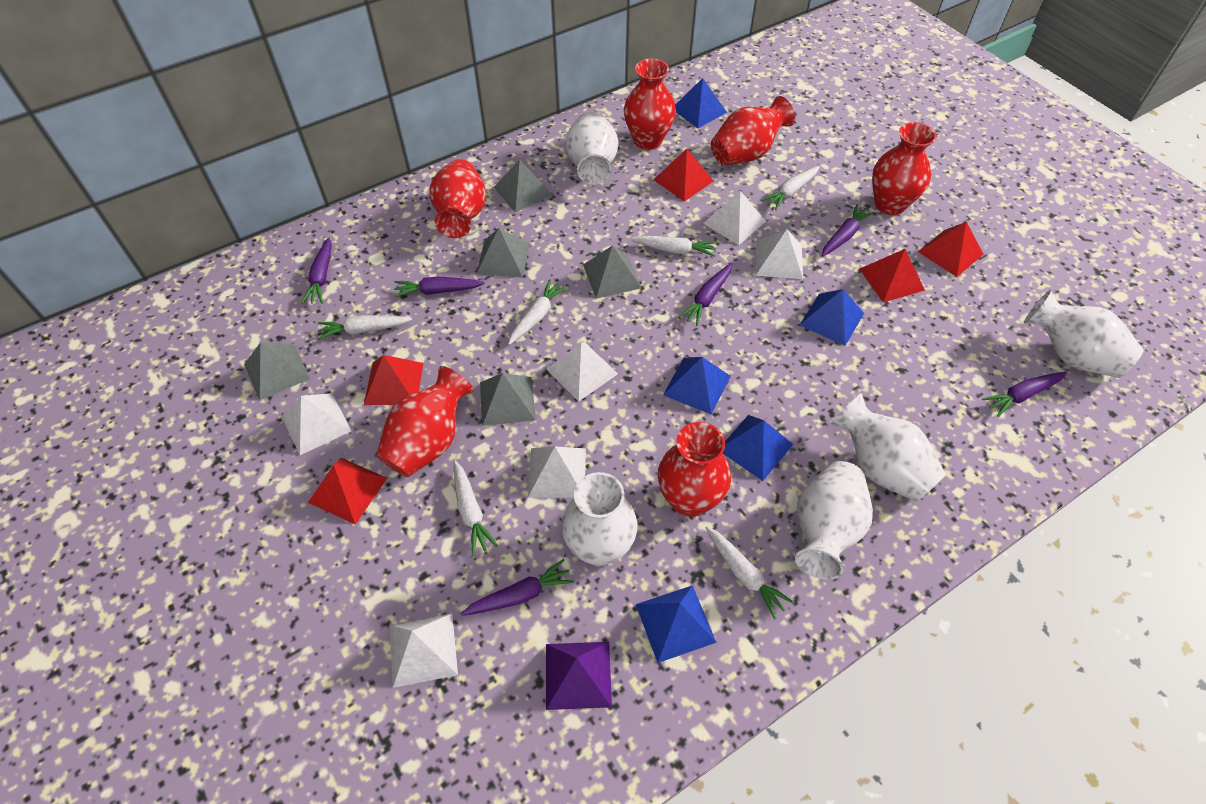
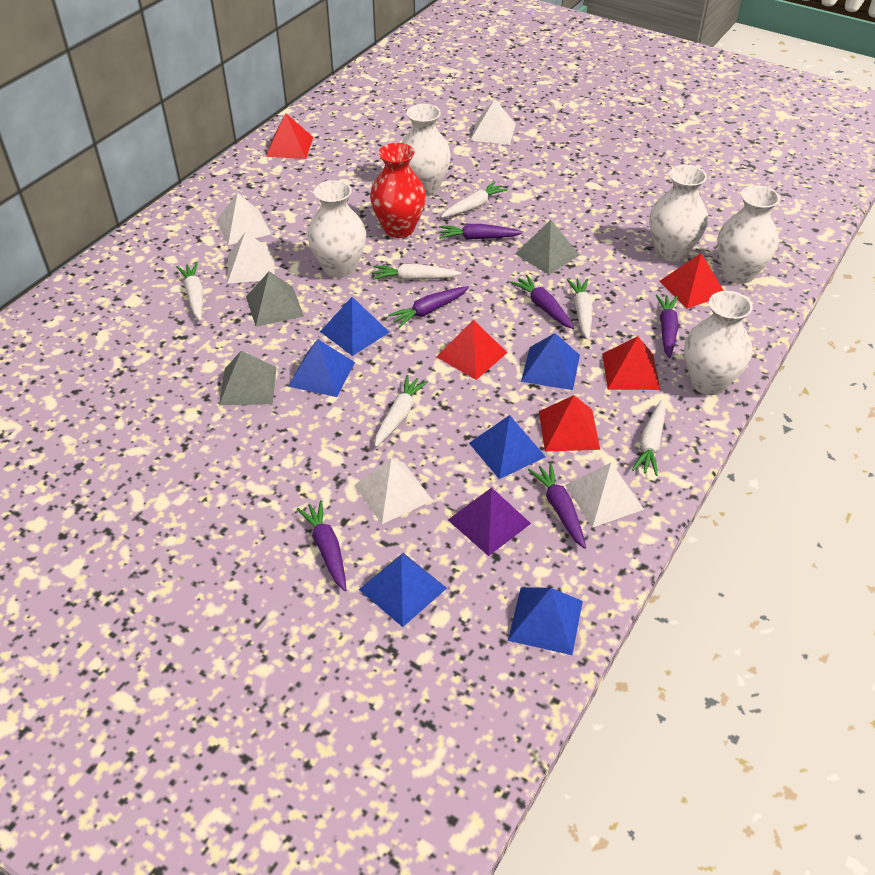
blue pyramid: 5 -> 6
grey pyramid: 5 -> 3
red vase: 6 -> 1
white pyramid: 6 -> 5

